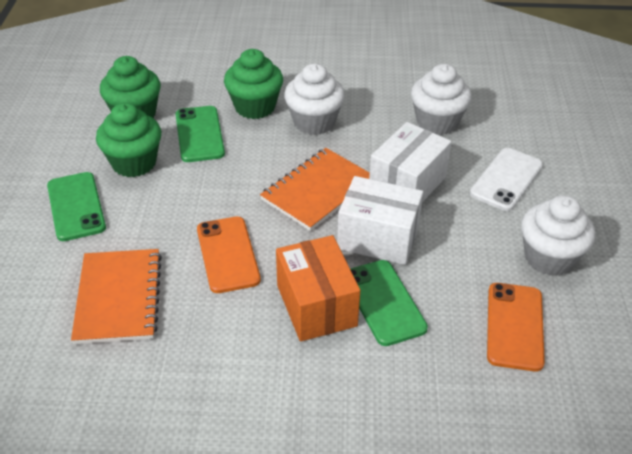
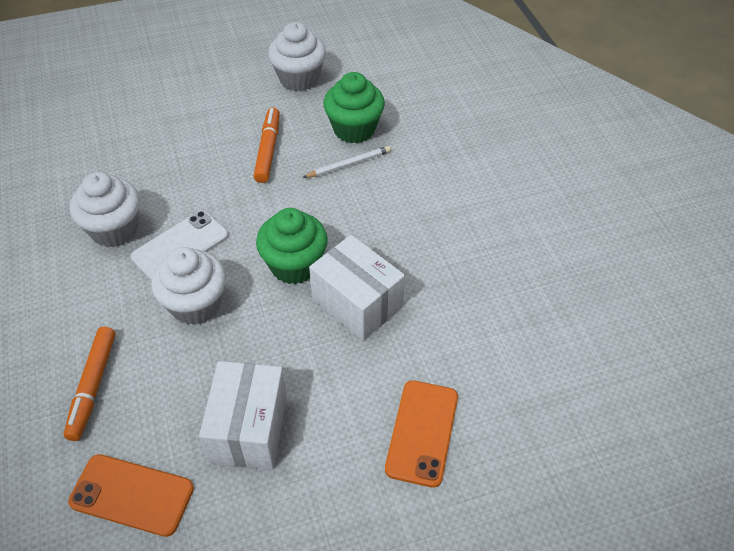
green cupcake: 3 -> 2
green phone: 3 -> 0
orange box: 1 -> 0
orange marker: 0 -> 2
orange notebook: 2 -> 0
white pencil: 0 -> 1

